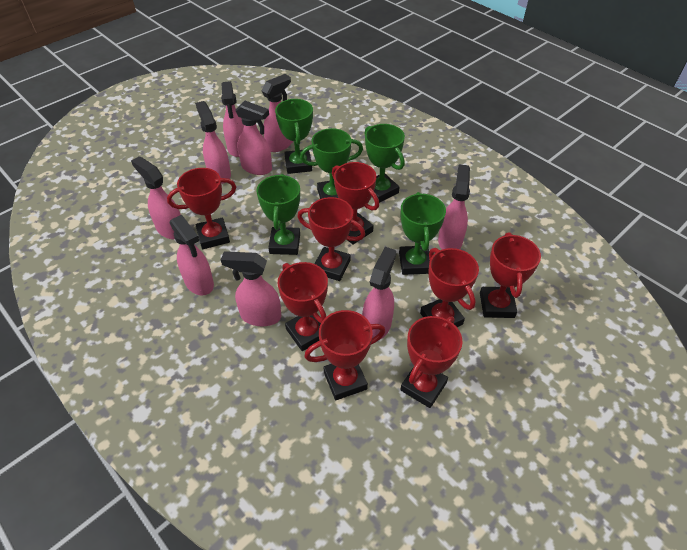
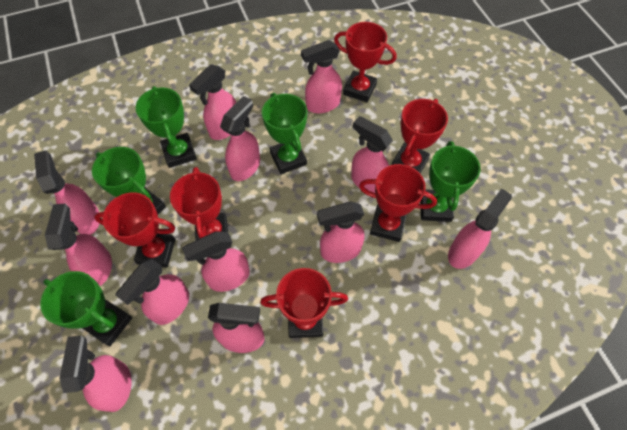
pink spray bottle: 9 -> 12
red trophy: 8 -> 6

